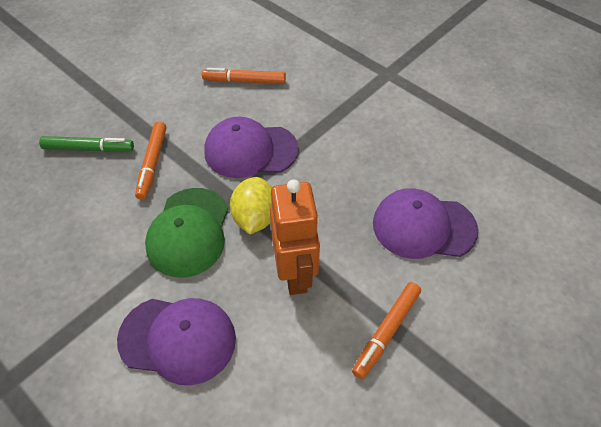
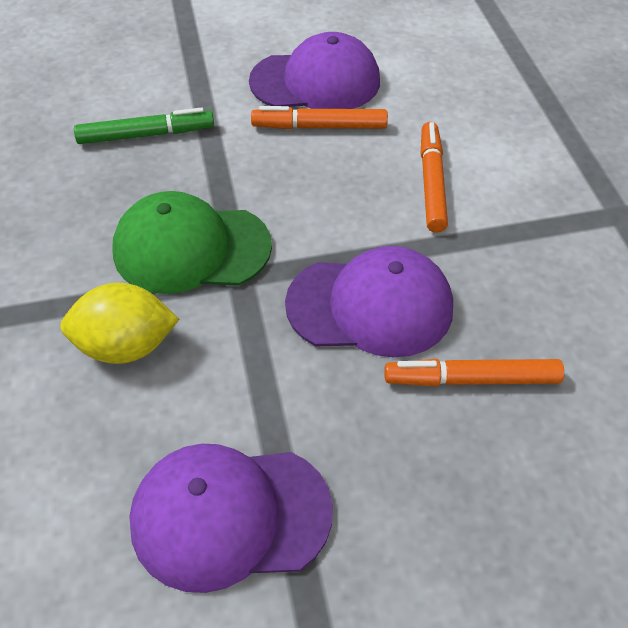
orange robot: 1 -> 0

